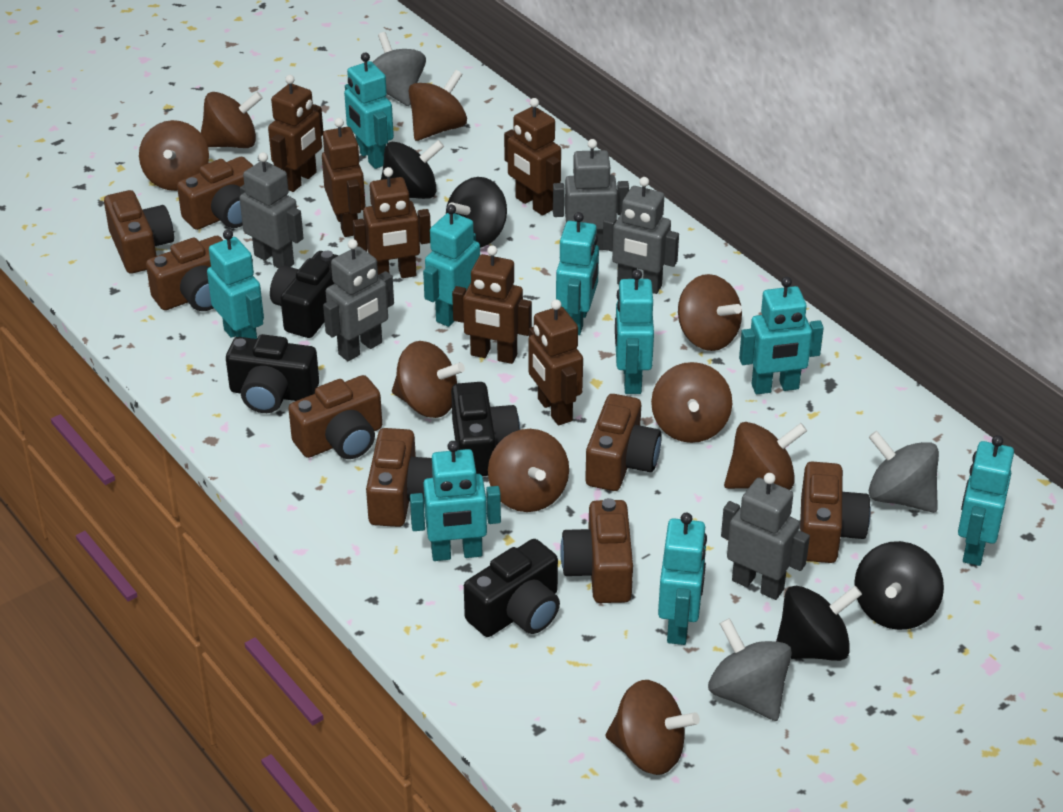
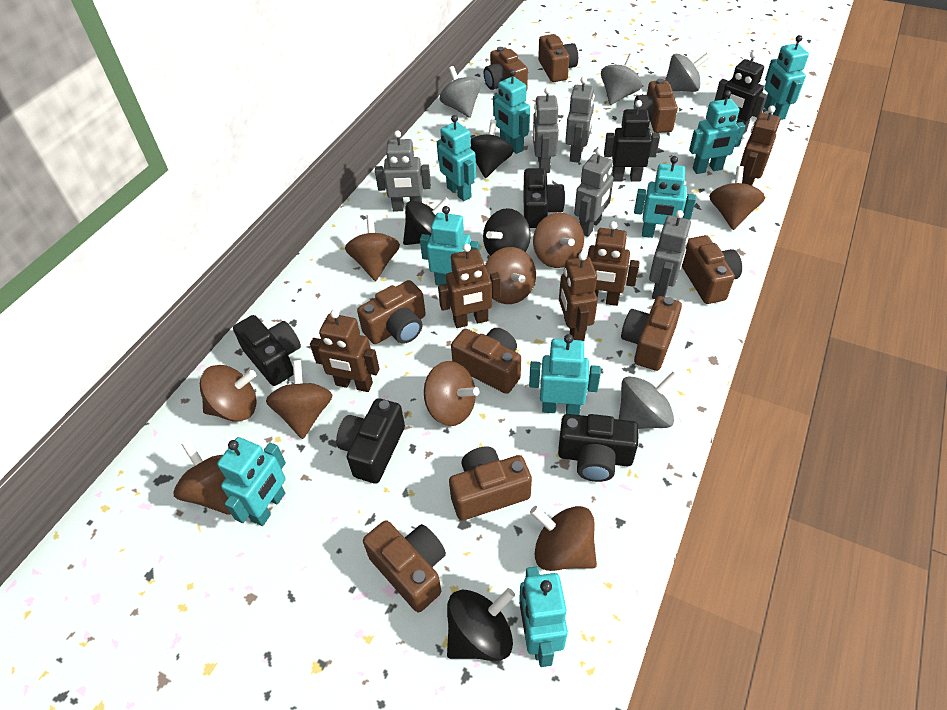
black robot: 0 -> 2
brown camera: 8 -> 9
brown robot: 6 -> 5
grey spinning top: 3 -> 4

